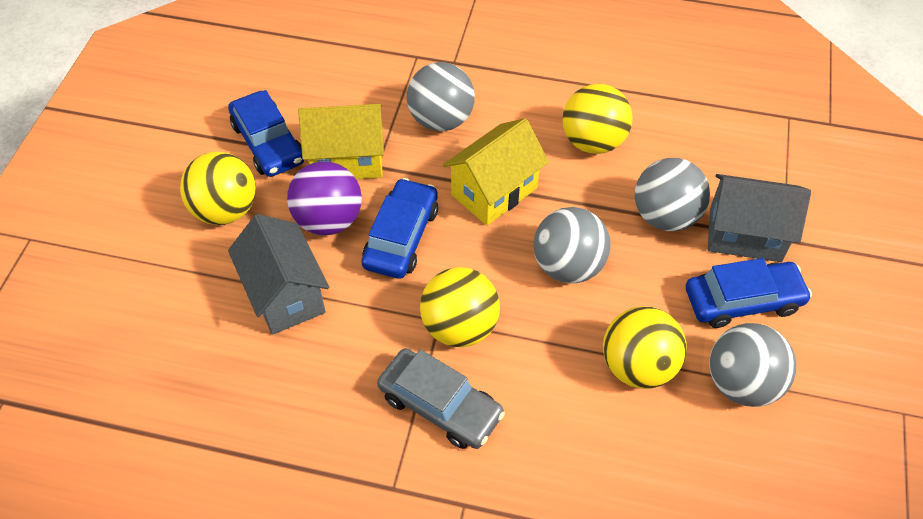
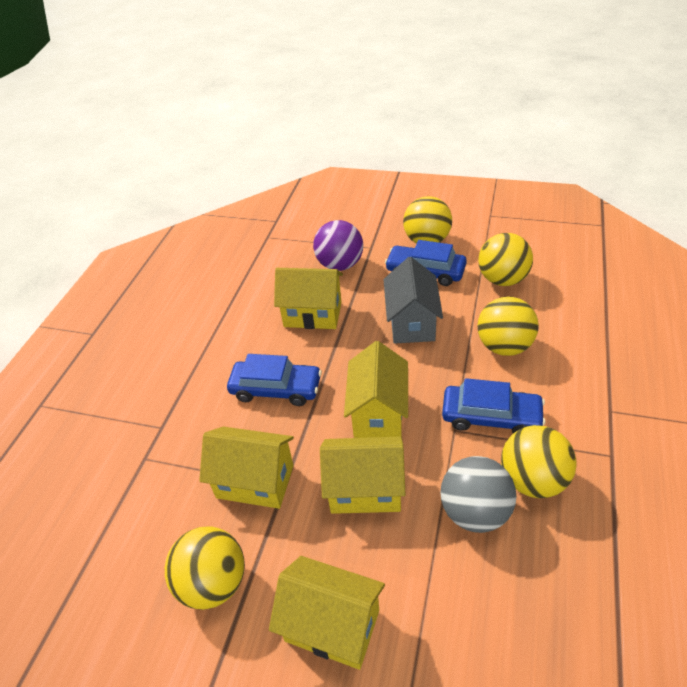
grey ball: 4 -> 1
grey car: 1 -> 0
grey house: 2 -> 1
yellow ball: 4 -> 5
yellow house: 2 -> 5

